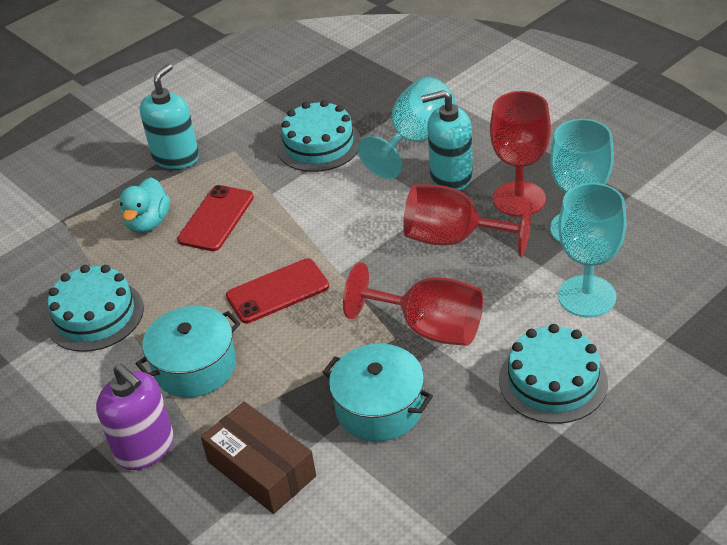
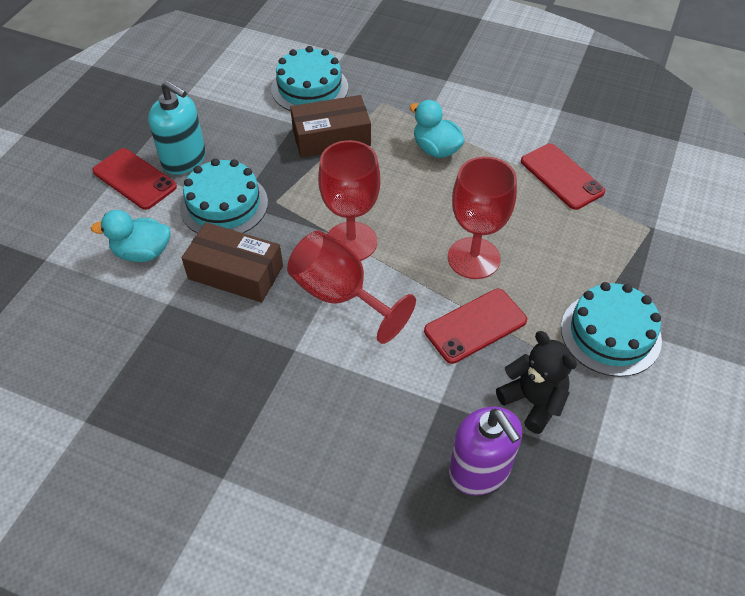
black teddy bear: 0 -> 1
brown box: 1 -> 2
red phone: 2 -> 3
turquoise duck: 1 -> 2
turquoise goblet: 3 -> 0
turquoise pot: 2 -> 0
turquoise soap dispenser: 2 -> 1

